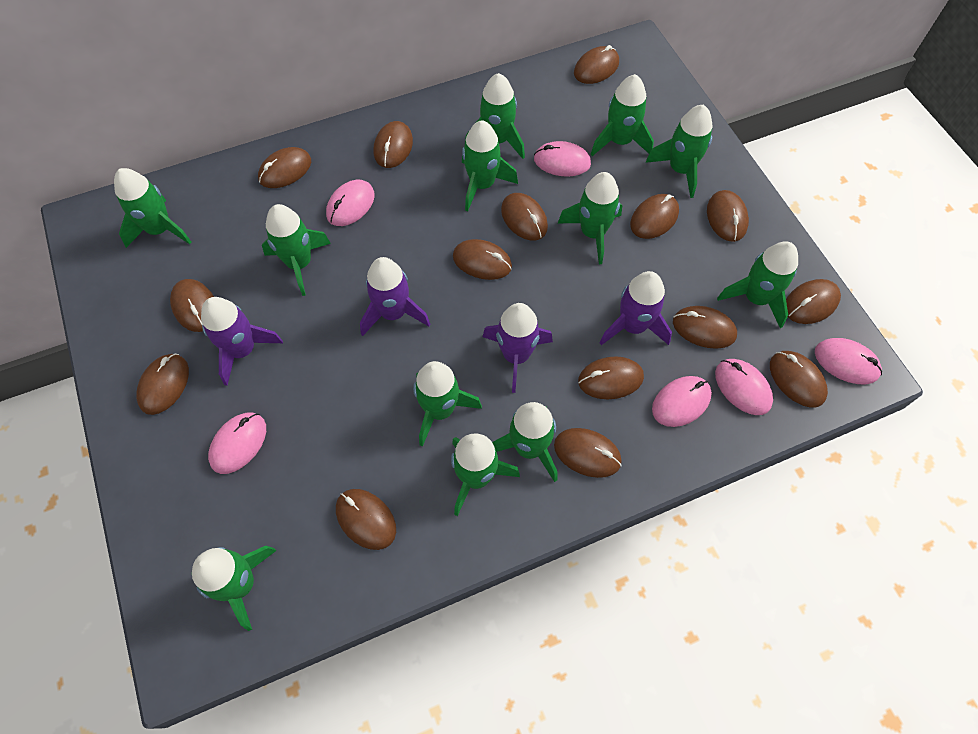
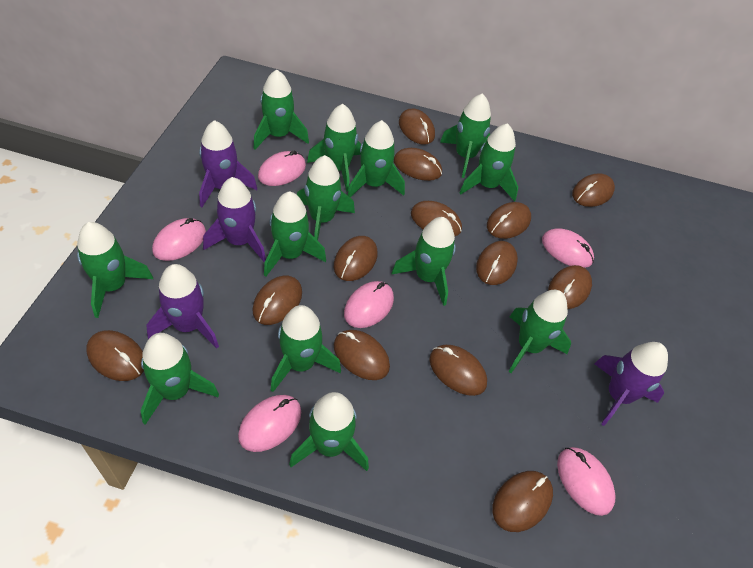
brown mouse: 15 -> 13
green rocket: 12 -> 13

